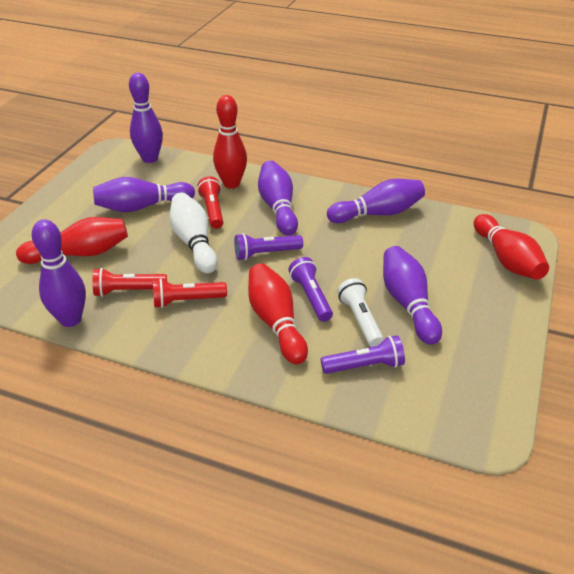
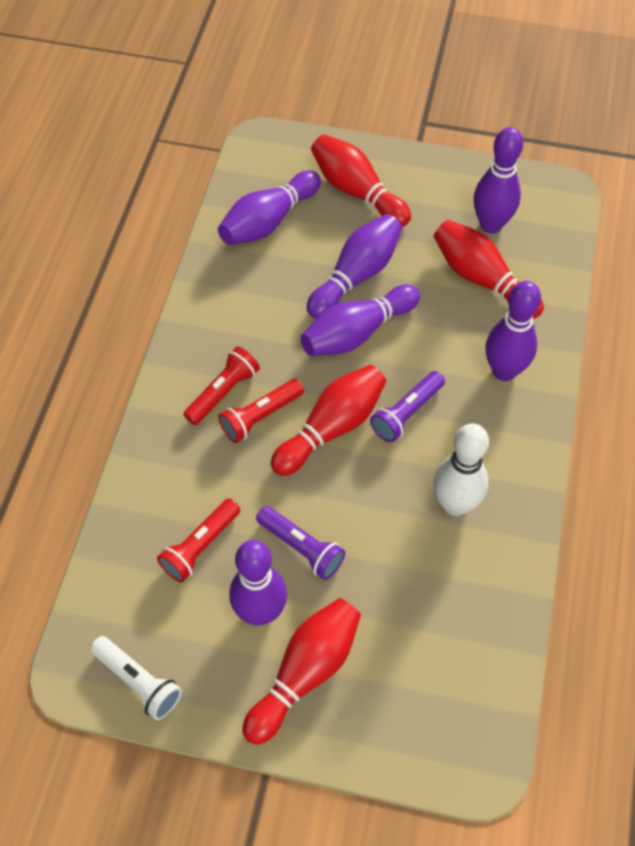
purple flashlight: 3 -> 2

